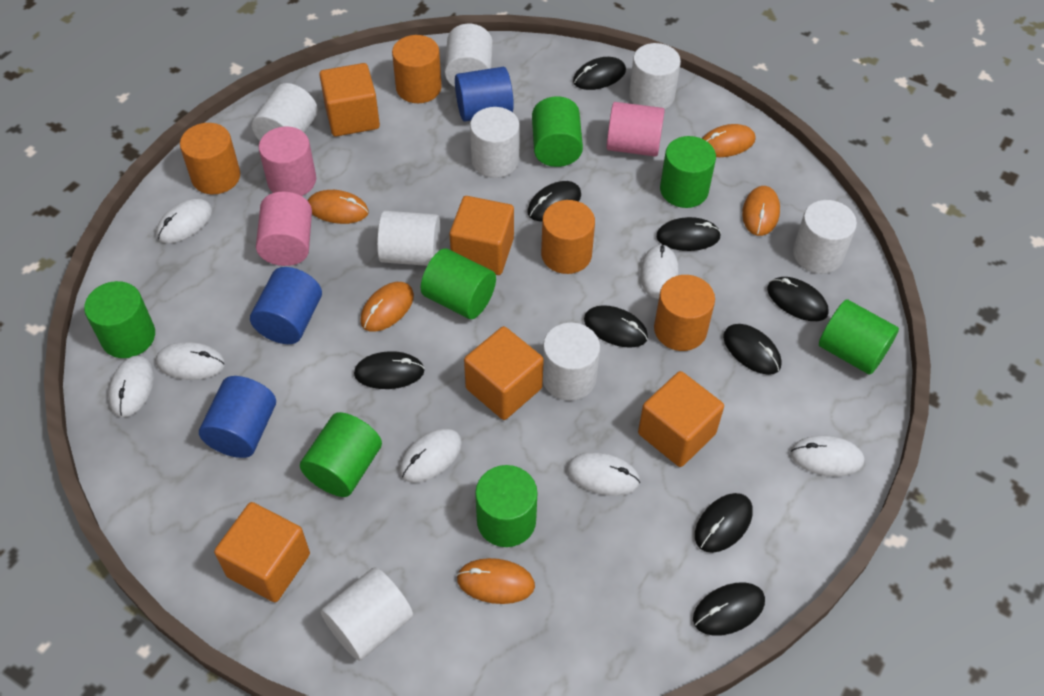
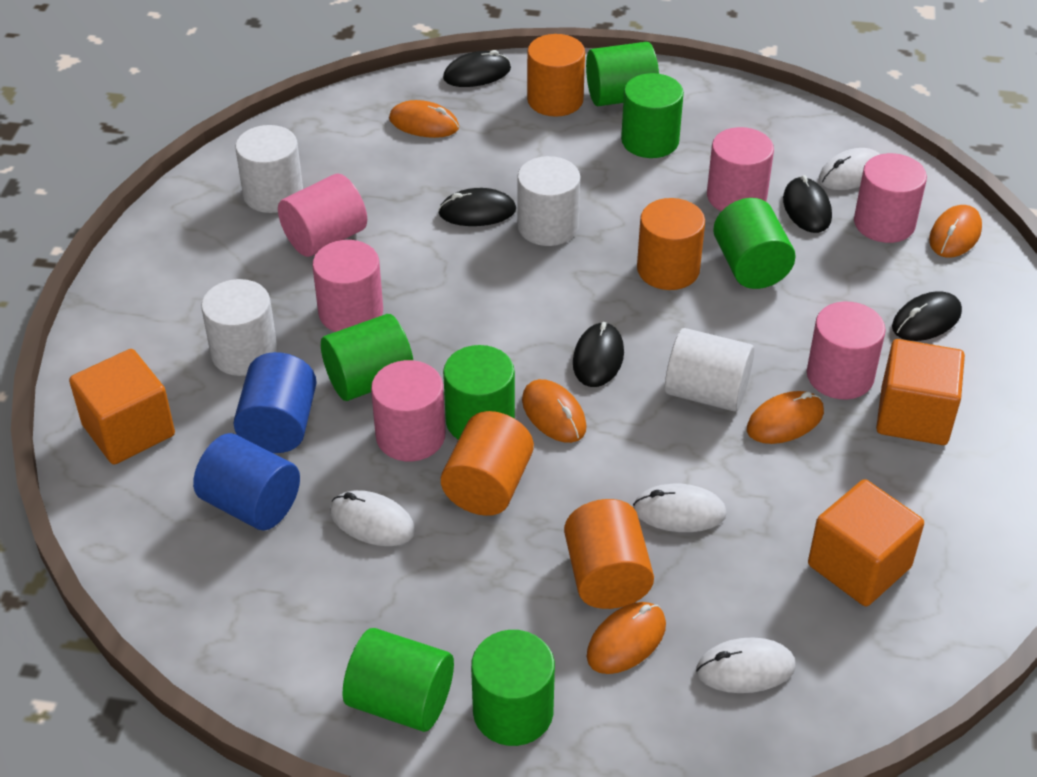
black mouse: 9 -> 5
blue cylinder: 3 -> 2
orange cube: 5 -> 3
pink cylinder: 3 -> 6
white cylinder: 8 -> 4
white mouse: 7 -> 4

